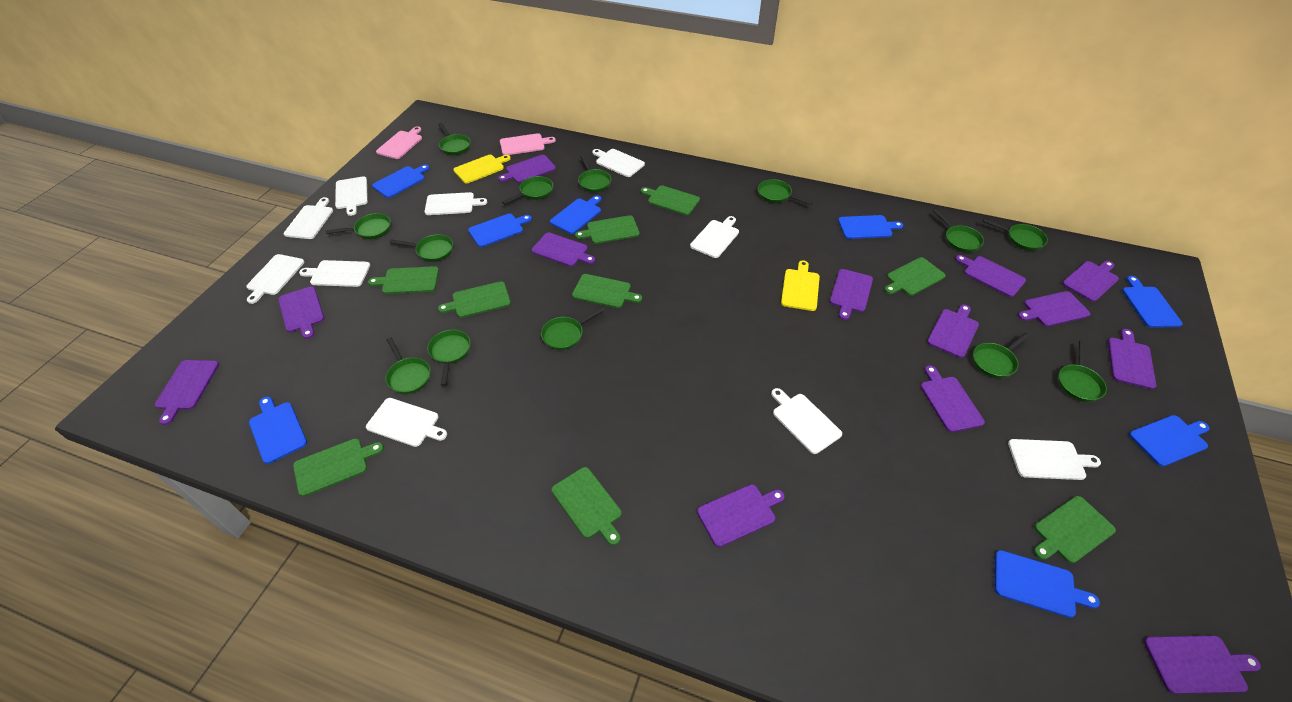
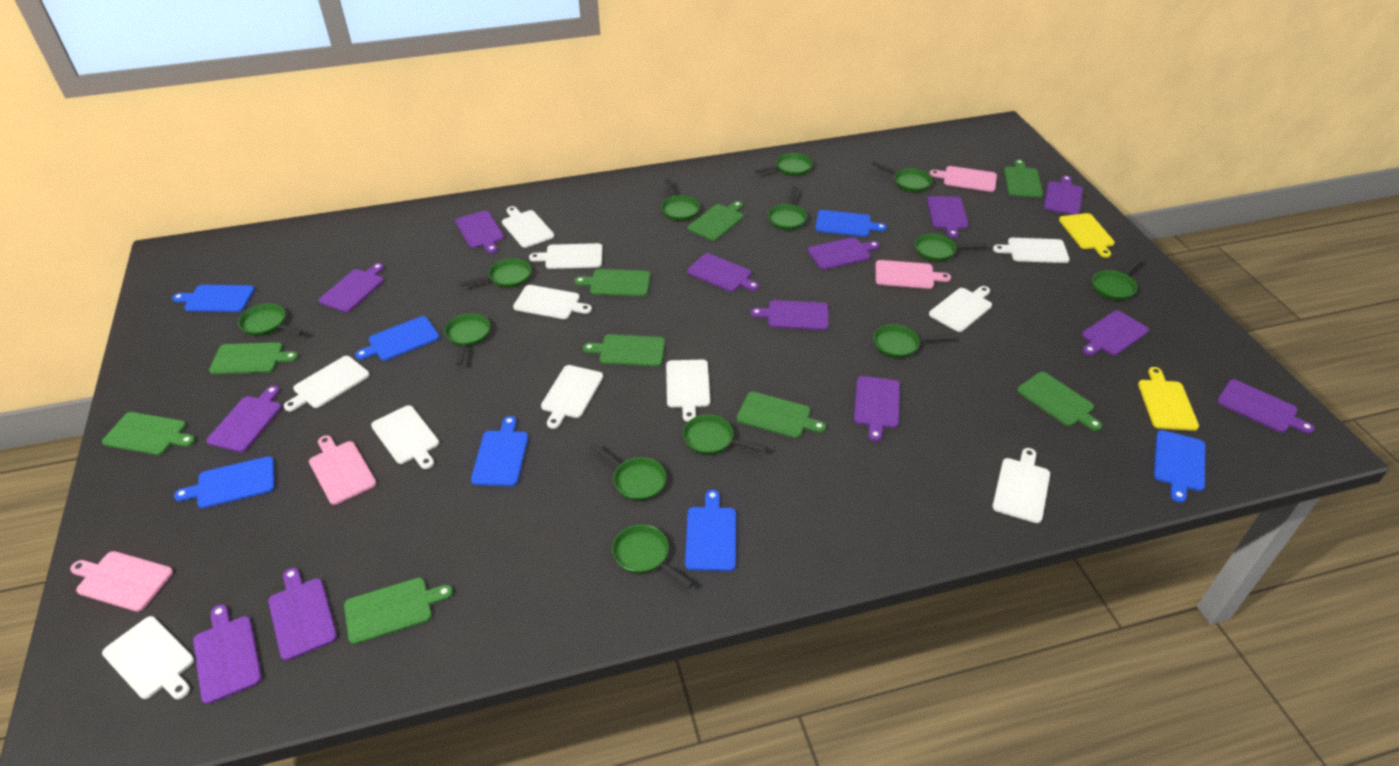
blue cutting board: 8 -> 7
pink cutting board: 2 -> 4
white cutting board: 10 -> 11

